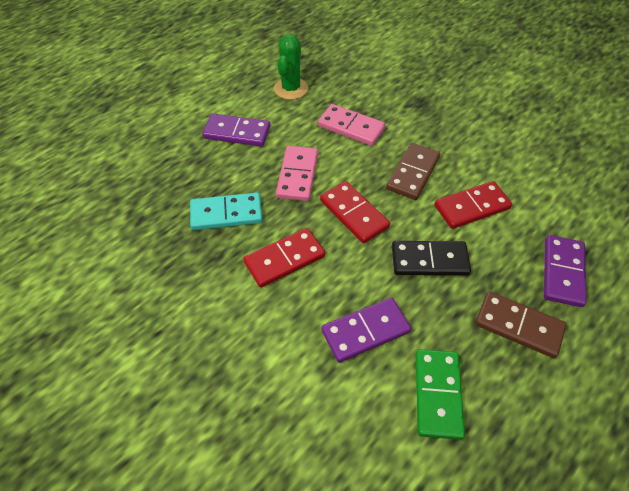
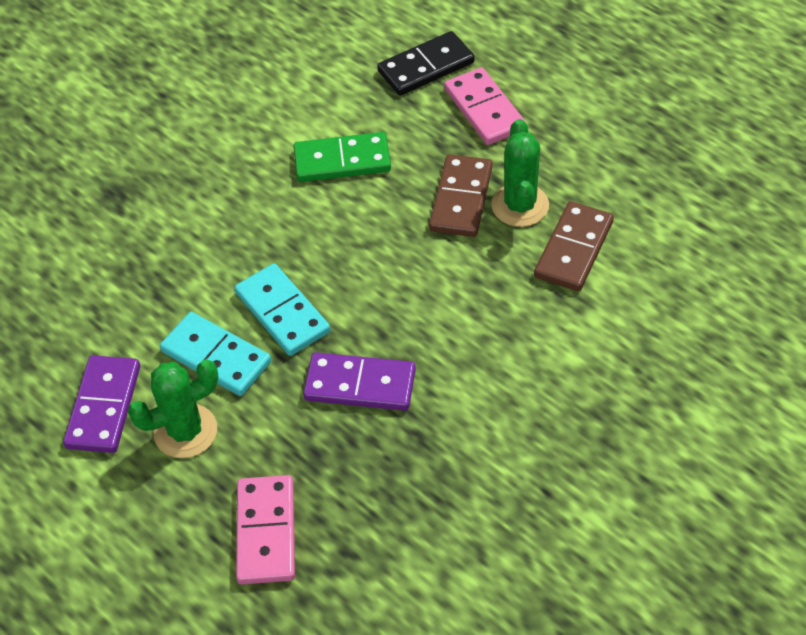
green cactus: 1 -> 2
purple domino: 3 -> 2
red domino: 3 -> 0
turquoise domino: 1 -> 2

